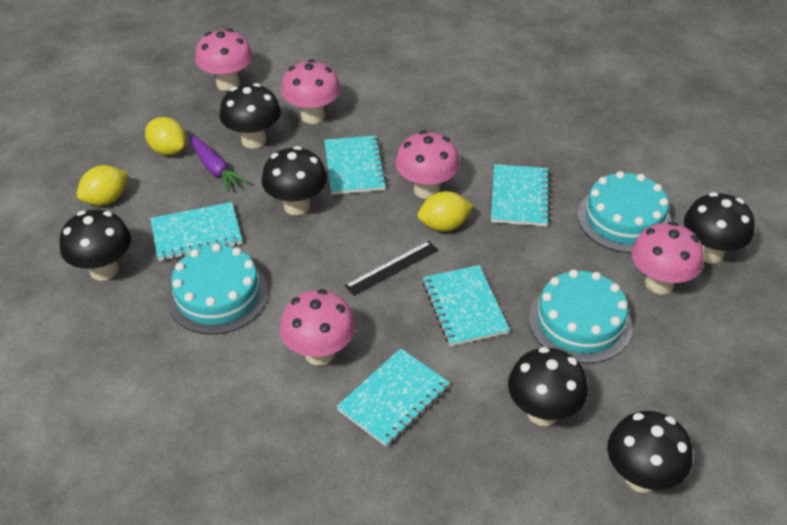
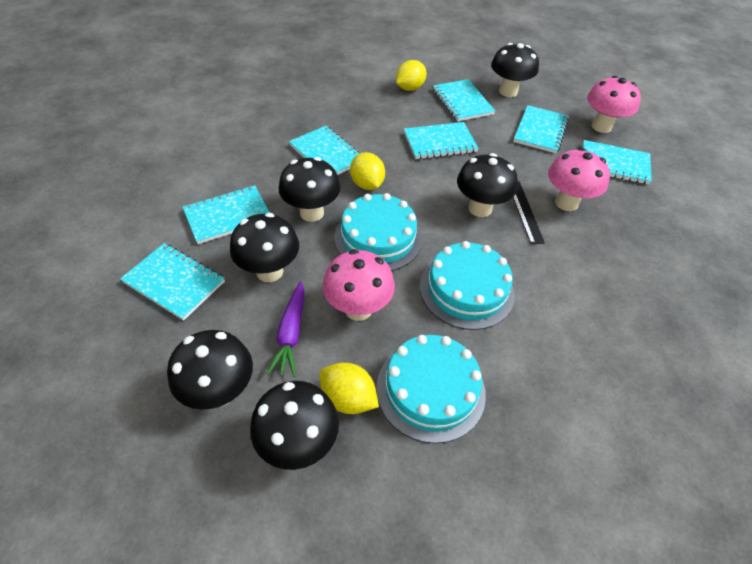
pink mushroom: 5 -> 3
turquoise notebook: 5 -> 7

